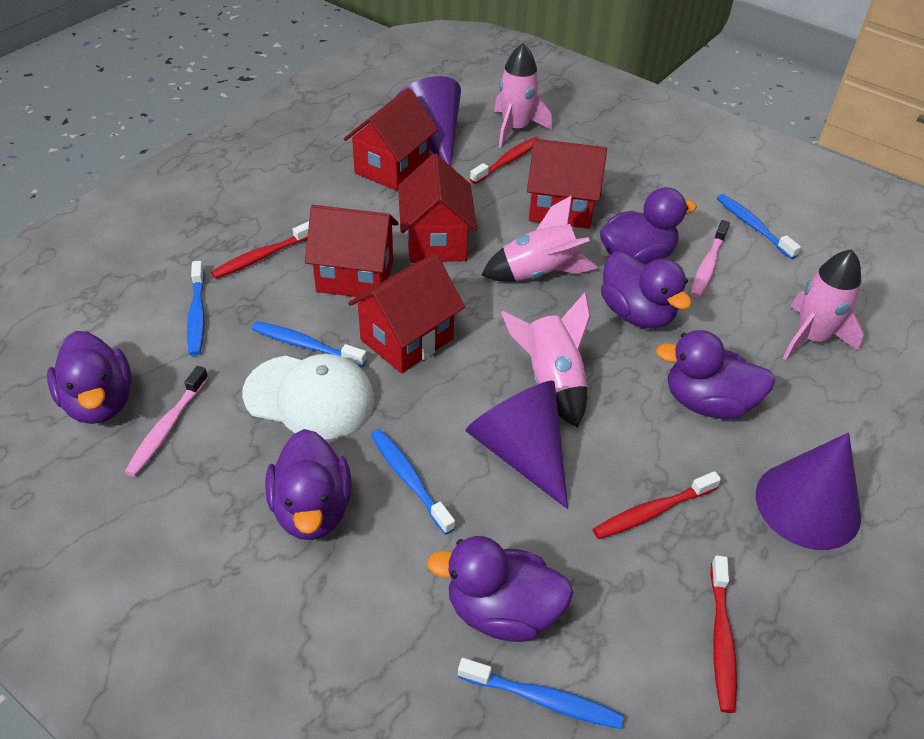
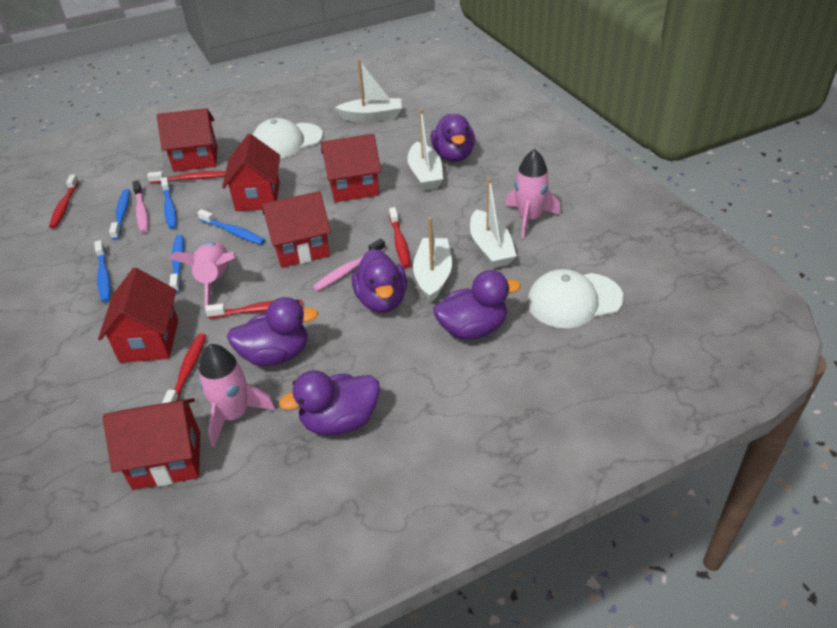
pink rocket: 4 -> 3
purple cone: 3 -> 0
purple duck: 6 -> 5
red house: 5 -> 6
red toothbrush: 4 -> 5
white boat: 0 -> 4
white cap: 1 -> 2

